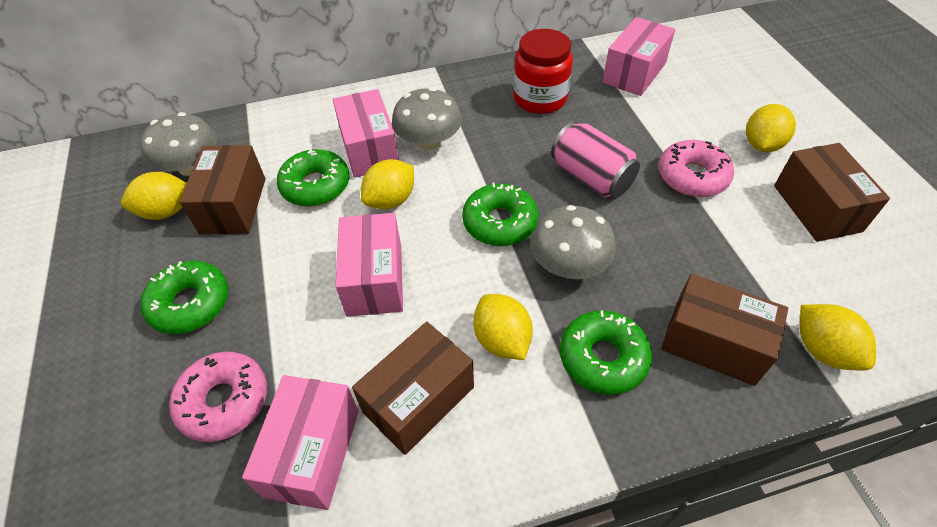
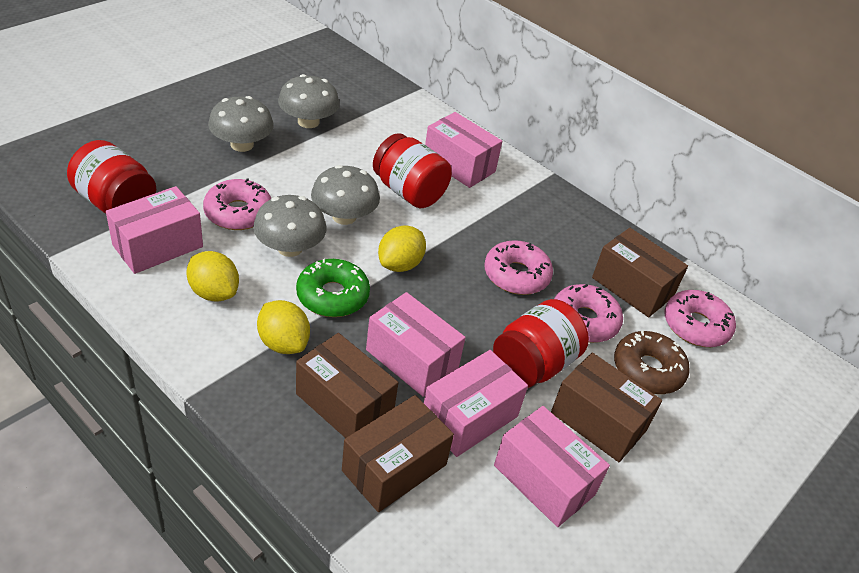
brown donut: 0 -> 1
green donut: 4 -> 1
grey mushroom: 3 -> 4
pink box: 4 -> 5
pink can: 1 -> 0
pink donut: 2 -> 4
red jar: 1 -> 3
yellow lemon: 5 -> 3

